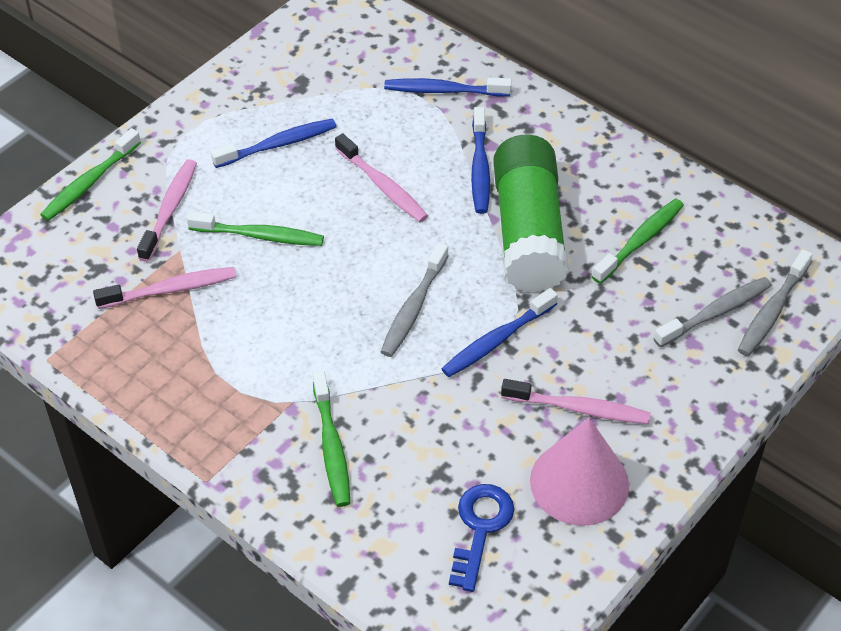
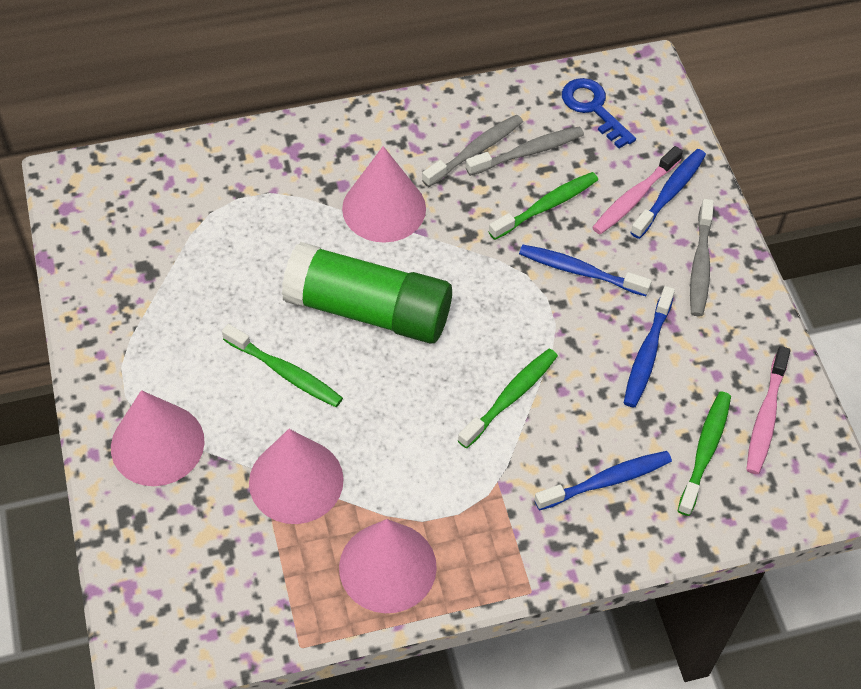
pink cone: 1 -> 4
pink toothbrush: 4 -> 2

